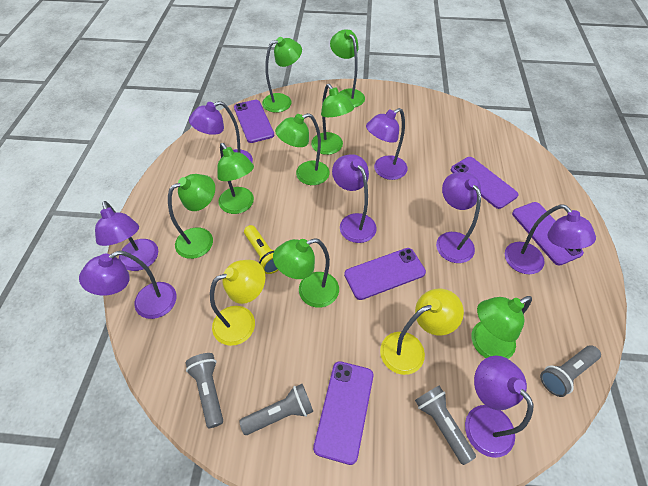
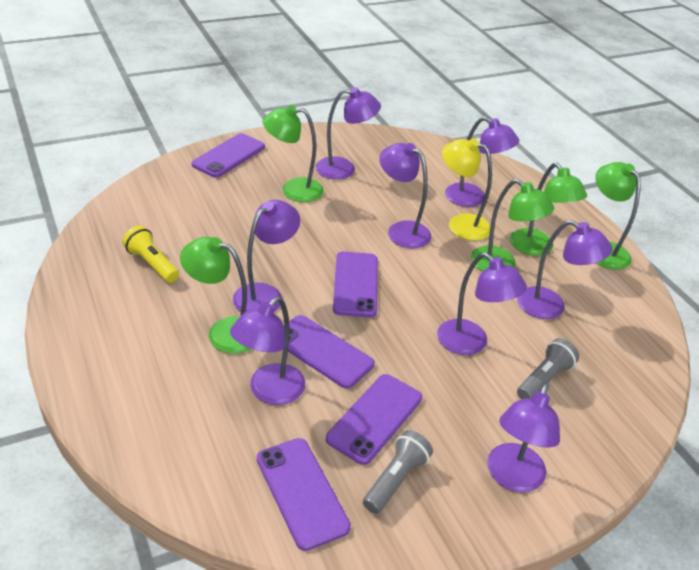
green lamp: 8 -> 5
grey flashlight: 4 -> 2
yellow lamp: 2 -> 1

